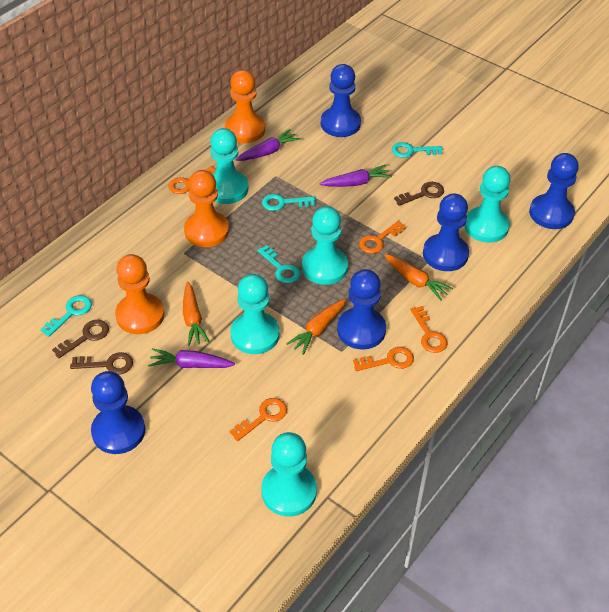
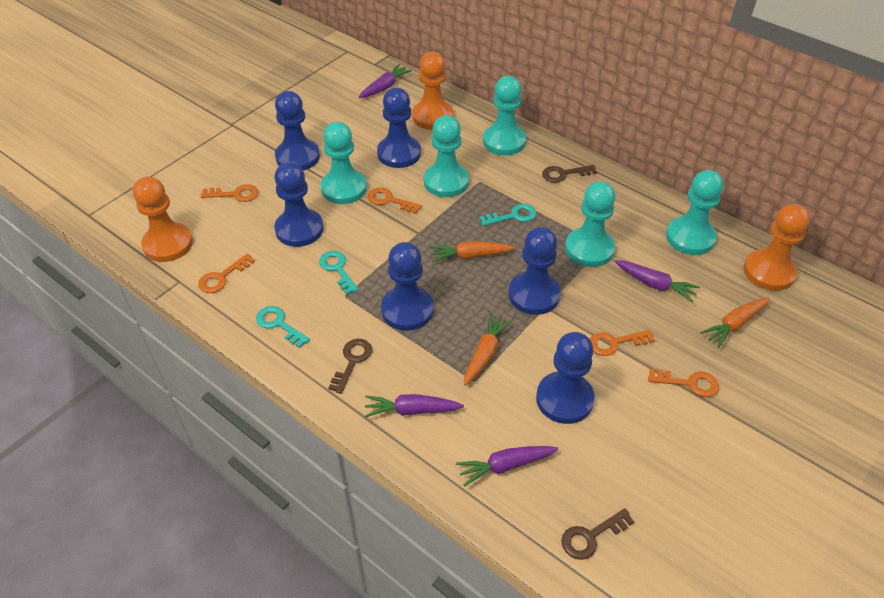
blue pawn: 5 -> 6
purple carrot: 3 -> 4
turquoise key: 4 -> 3

